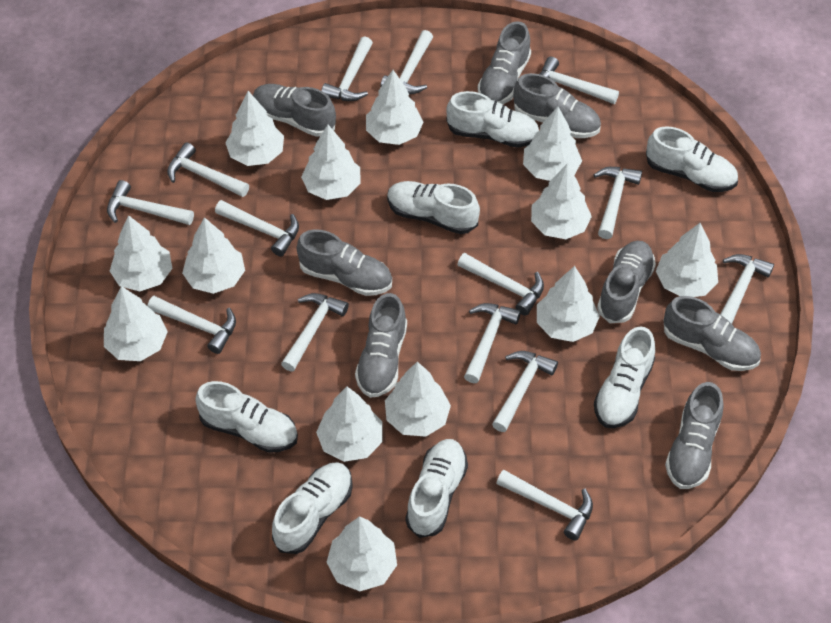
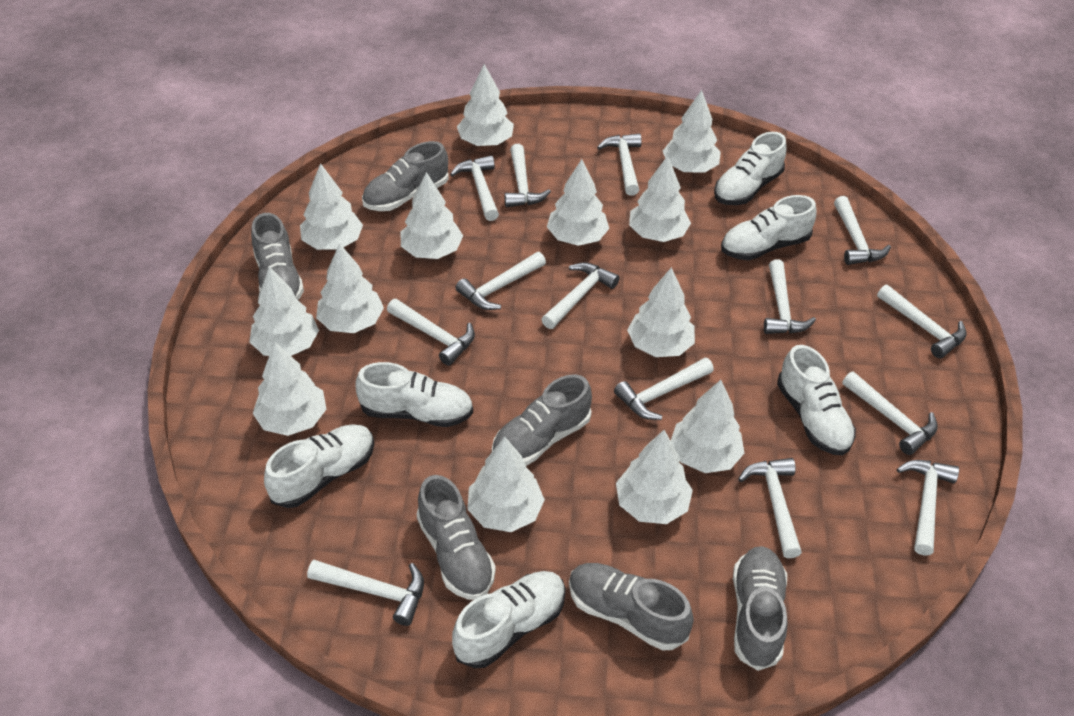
grey shoe: 8 -> 6
white shoe: 7 -> 6

